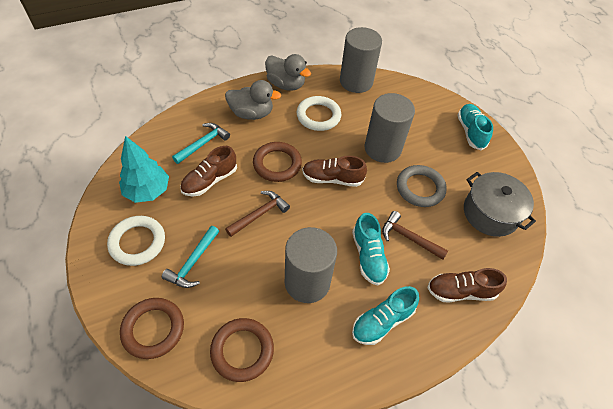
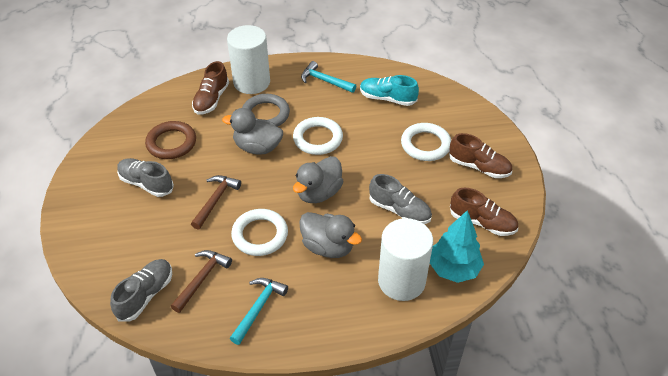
brown ring: 3 -> 1
grey cylinder: 3 -> 0
grey duck: 2 -> 3
grey pot: 1 -> 0
grey shoe: 0 -> 3
turquoise shoe: 3 -> 1
white cylinder: 0 -> 2
white ring: 2 -> 3

